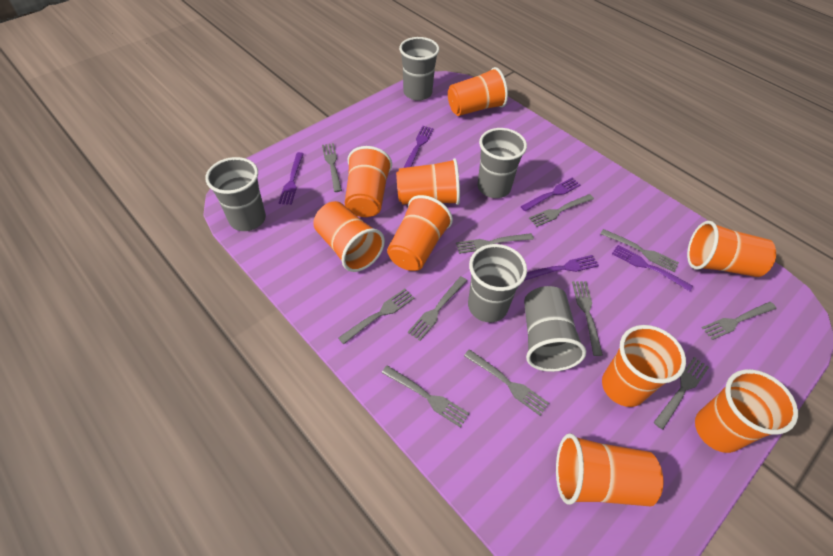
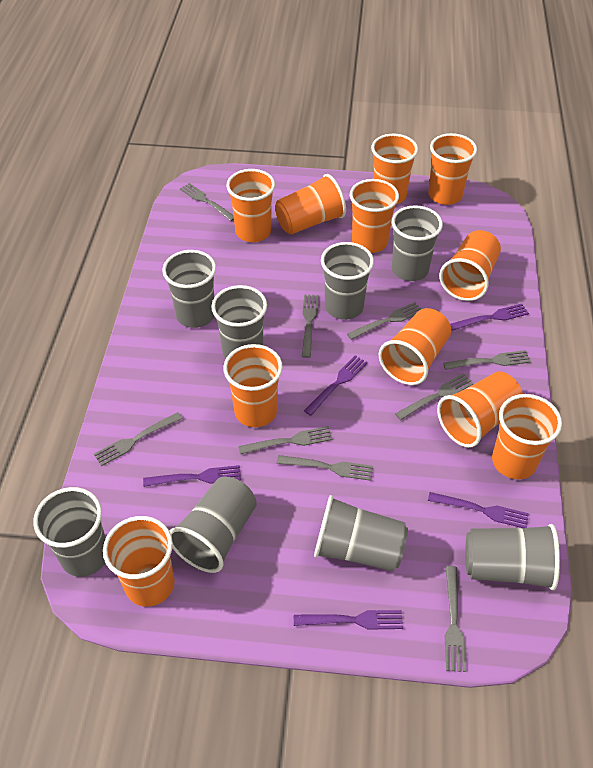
grey cup: 5 -> 8
grey fork: 11 -> 9
orange cup: 9 -> 11

